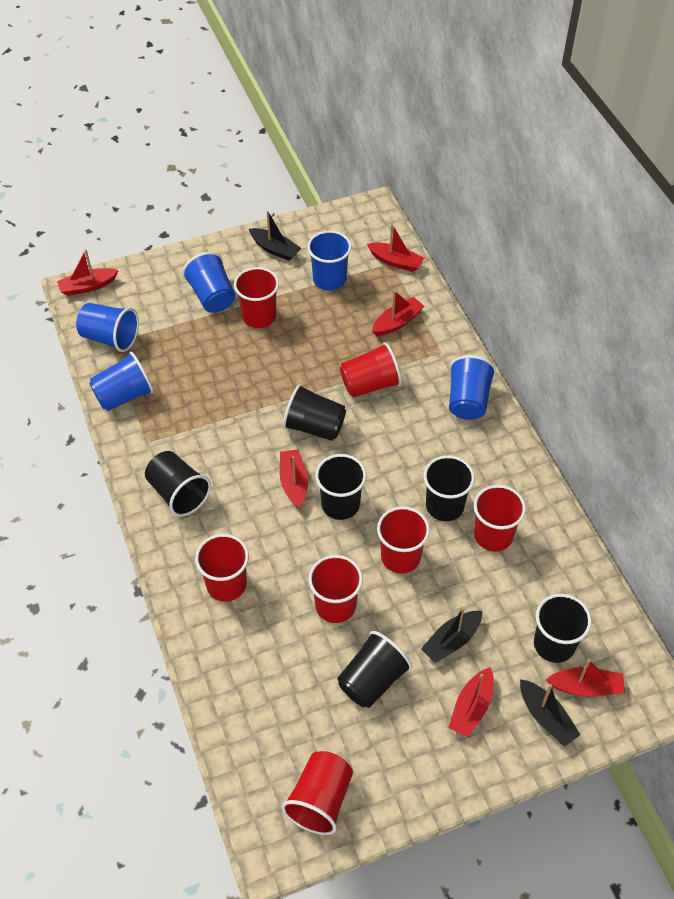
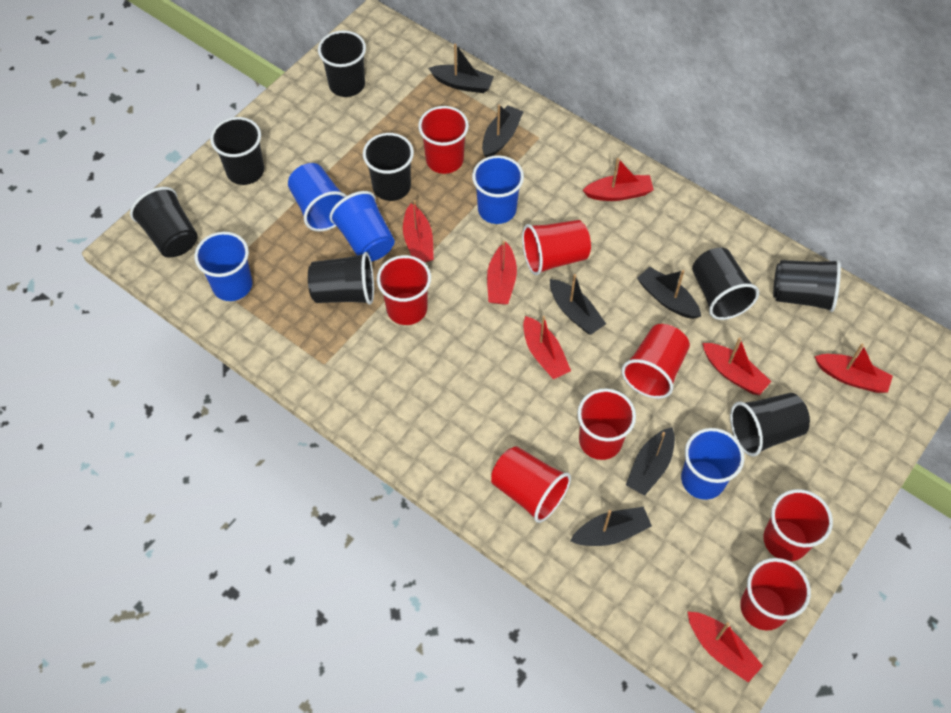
black boat: 3 -> 6
black cup: 6 -> 8
red boat: 6 -> 7
red cup: 7 -> 8

